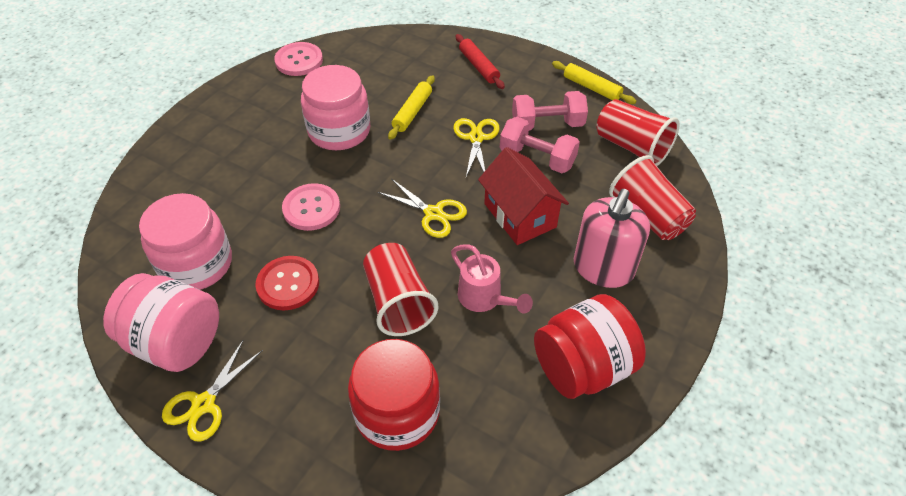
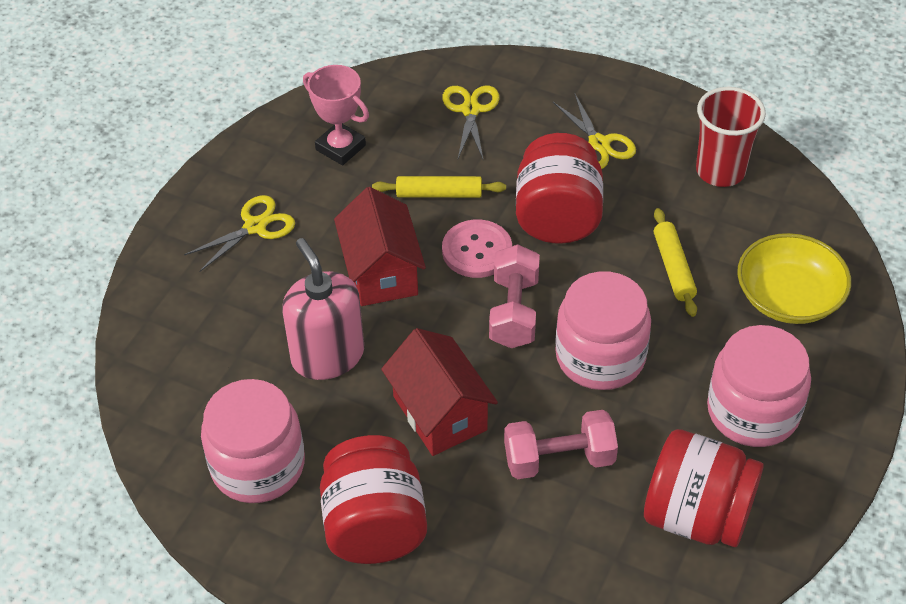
pink button: 2 -> 1
pink trophy: 0 -> 1
pink watering can: 1 -> 0
red button: 1 -> 0
red cup: 3 -> 1
red house: 1 -> 2
red jar: 2 -> 3
red rolling pin: 1 -> 0
yellow bowl: 0 -> 1

